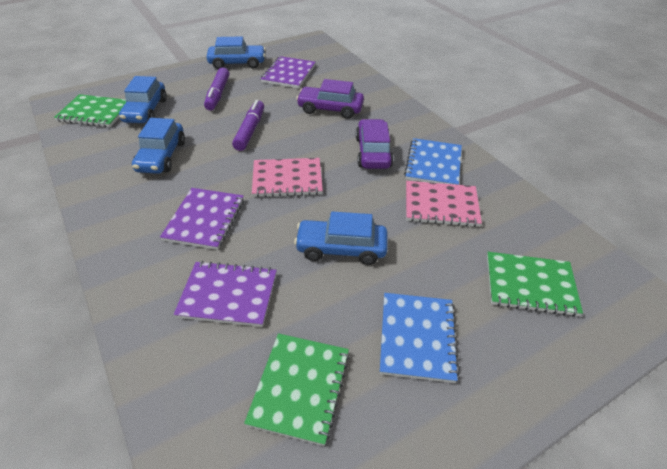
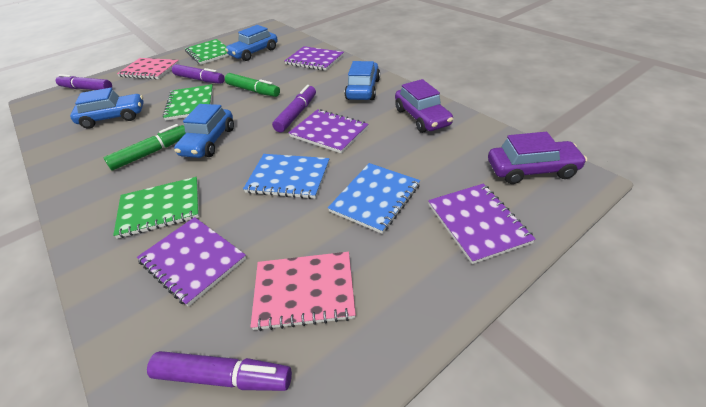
green marker: 0 -> 2
purple marker: 2 -> 4
purple notebook: 3 -> 4

